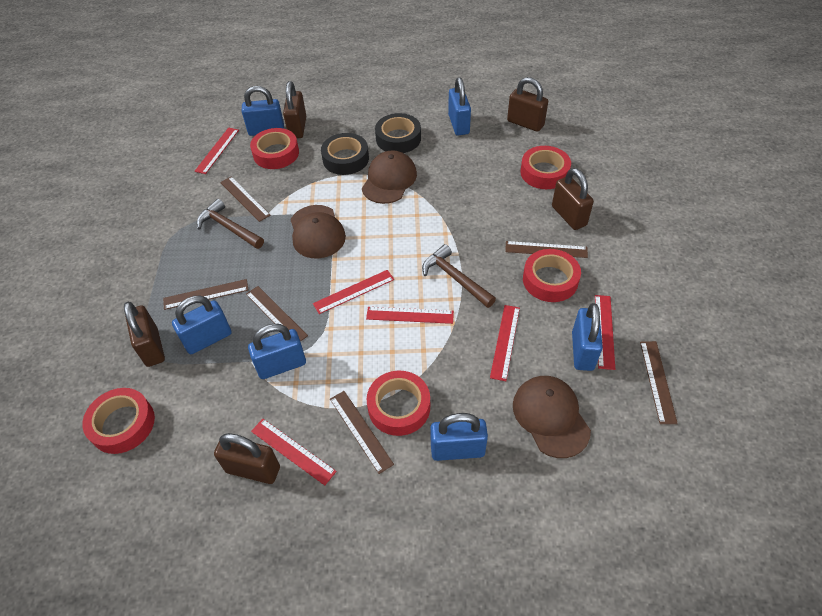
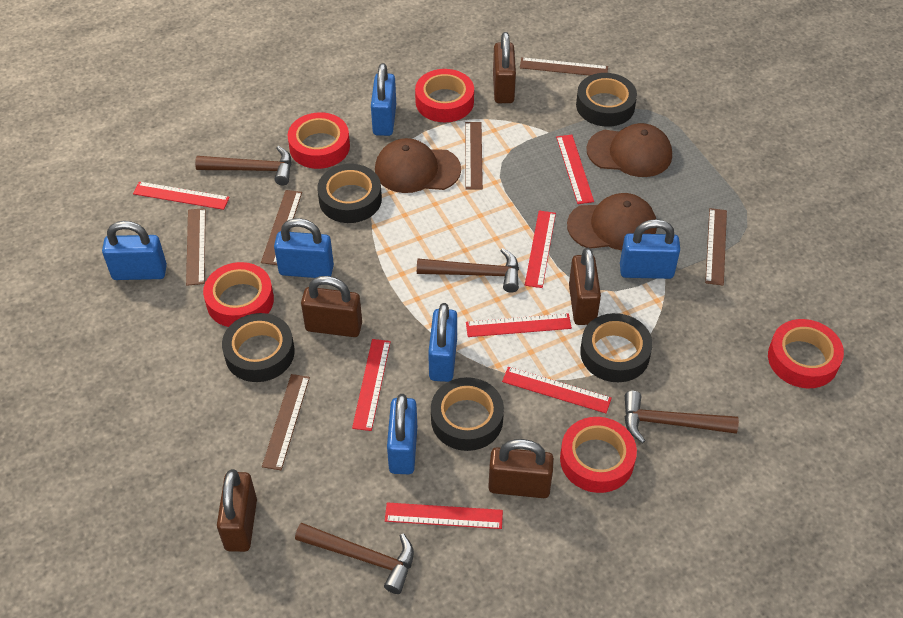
black tape: 2 -> 5
brown hammer: 2 -> 4
red ruler: 6 -> 7

